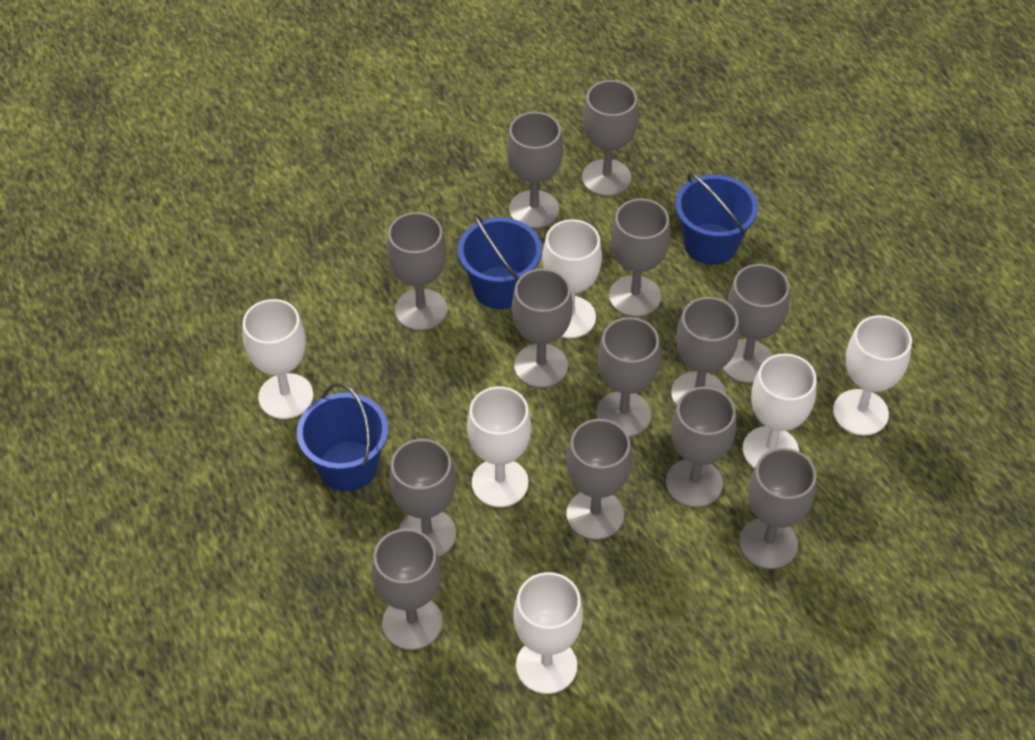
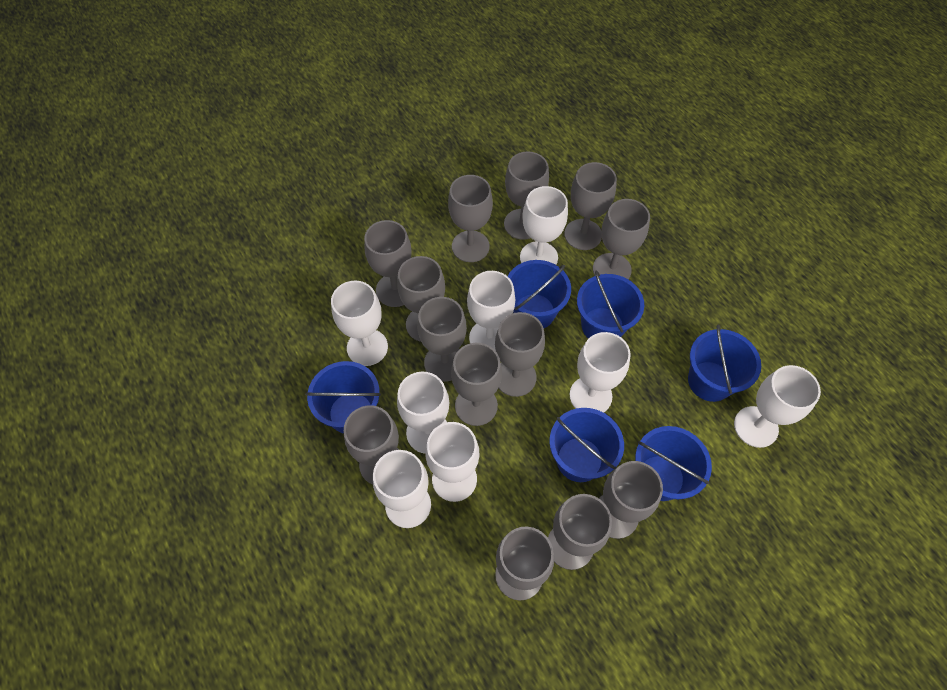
blue bucket: 3 -> 6
white goblet: 6 -> 8

